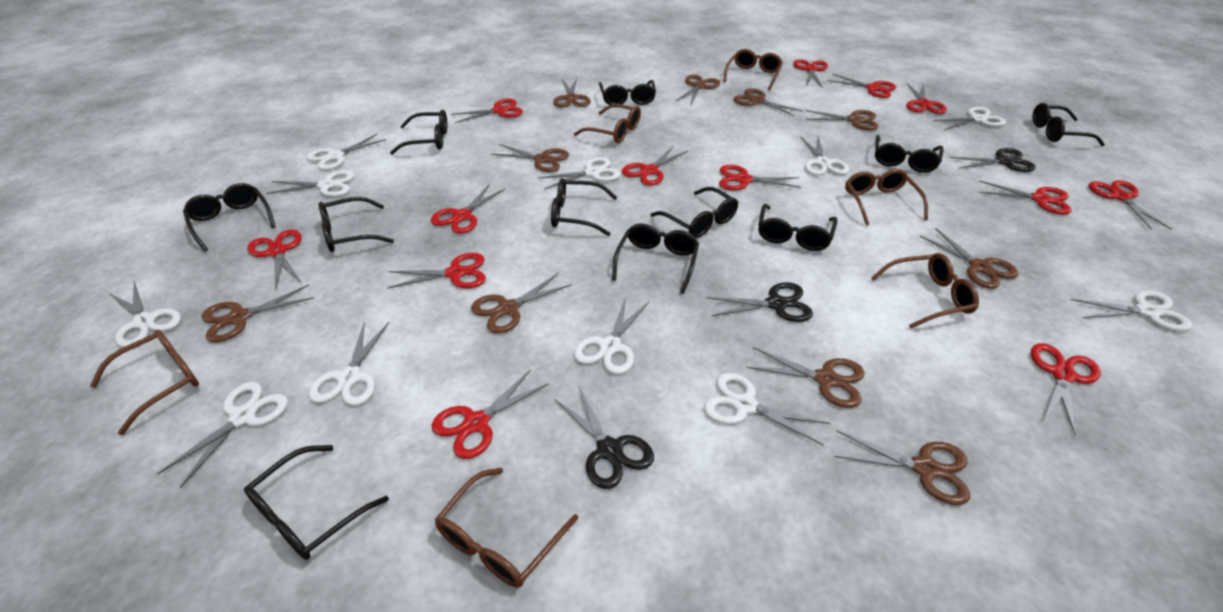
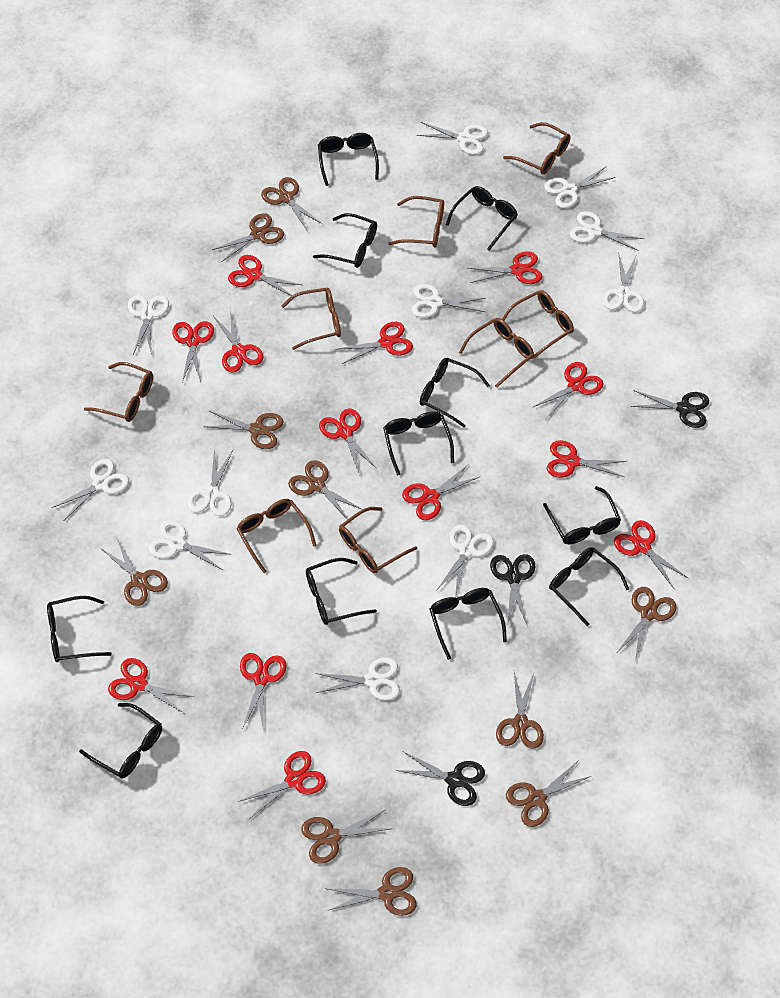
brown glasses: 6 -> 8

